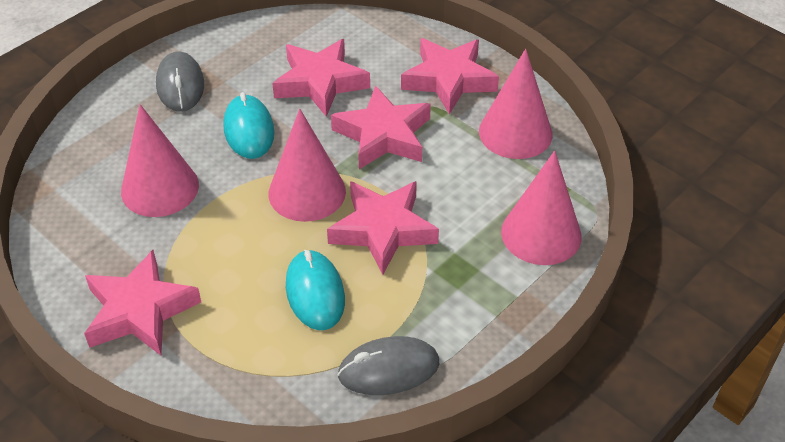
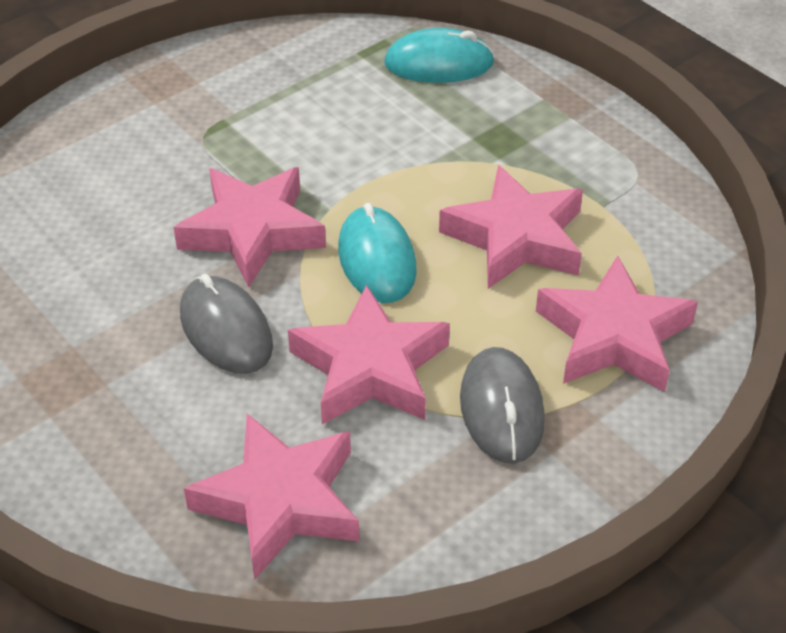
pink cone: 4 -> 0

